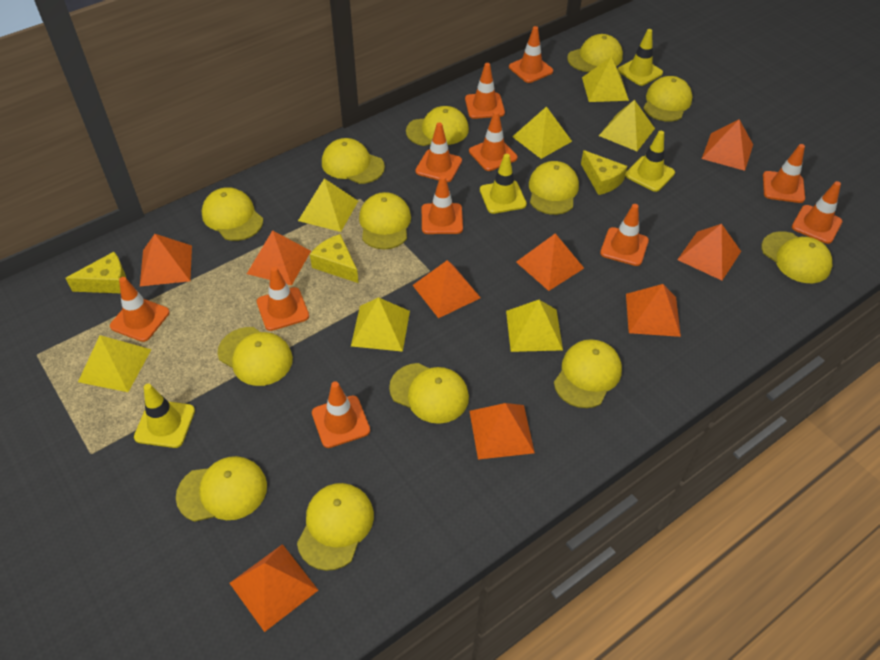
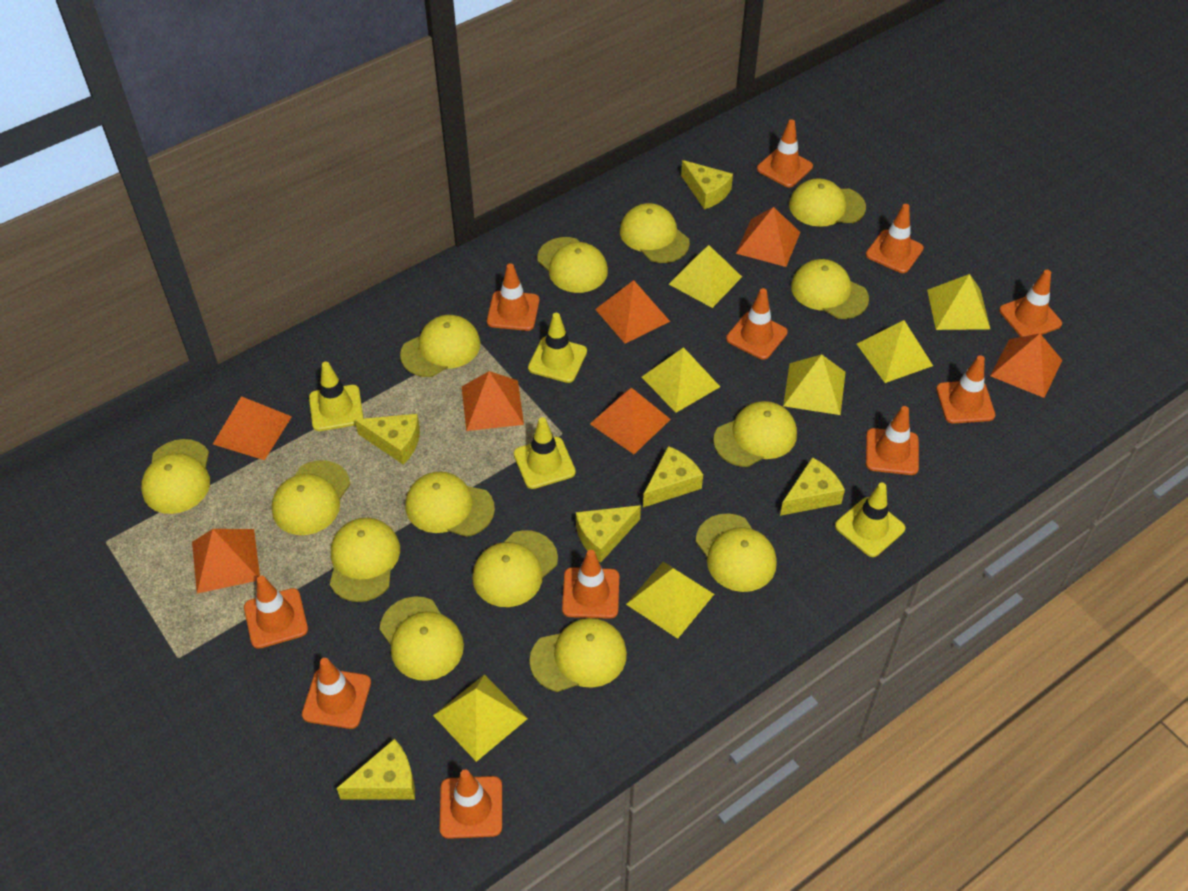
orange pyramid: 9 -> 7
yellow cap: 13 -> 14
yellow cheese: 3 -> 6

